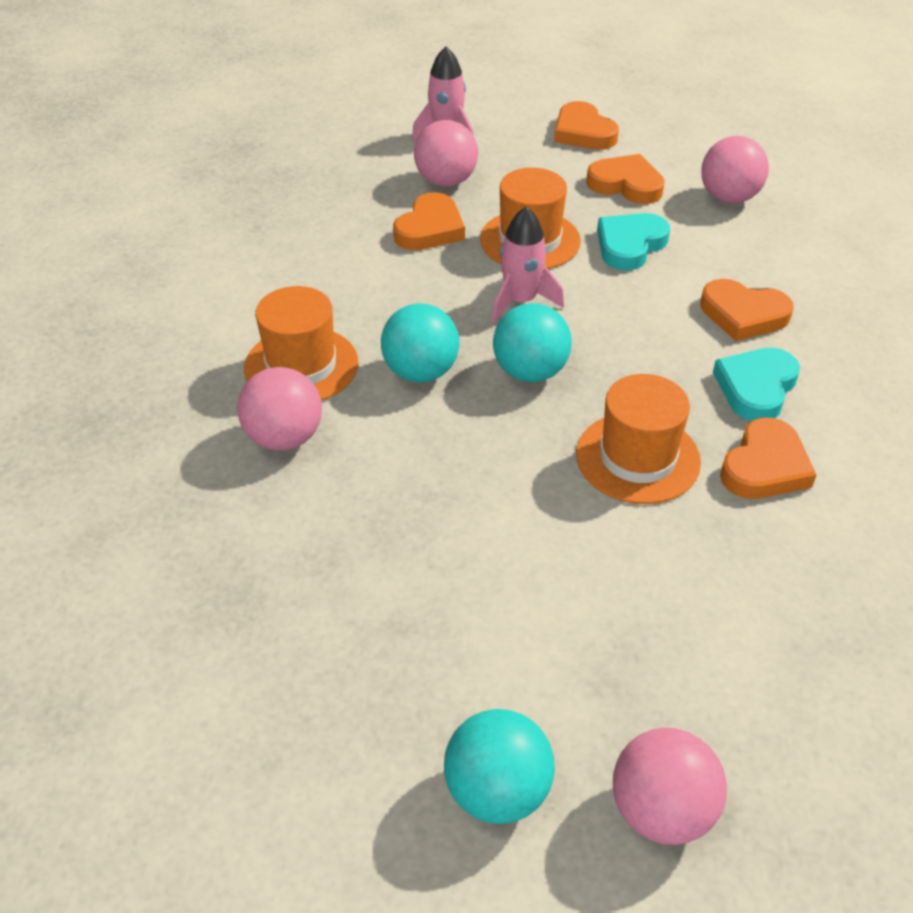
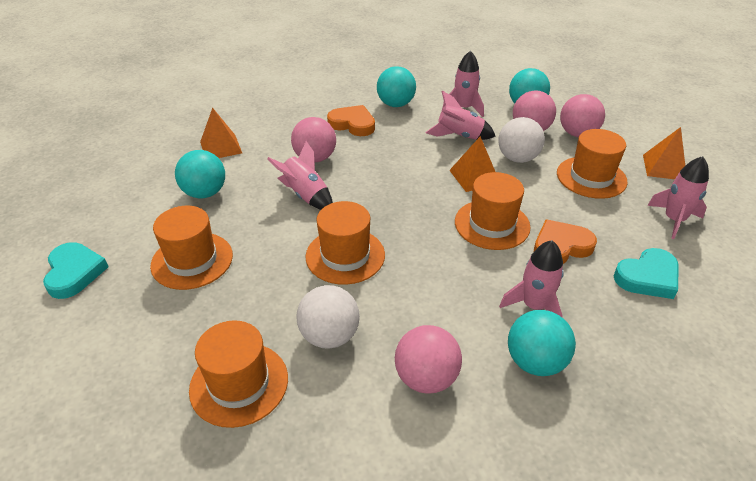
orange hat: 3 -> 5
orange heart: 5 -> 2
orange pyramid: 0 -> 3
pink rocket: 2 -> 5
turquoise ball: 3 -> 4
white ball: 0 -> 2

